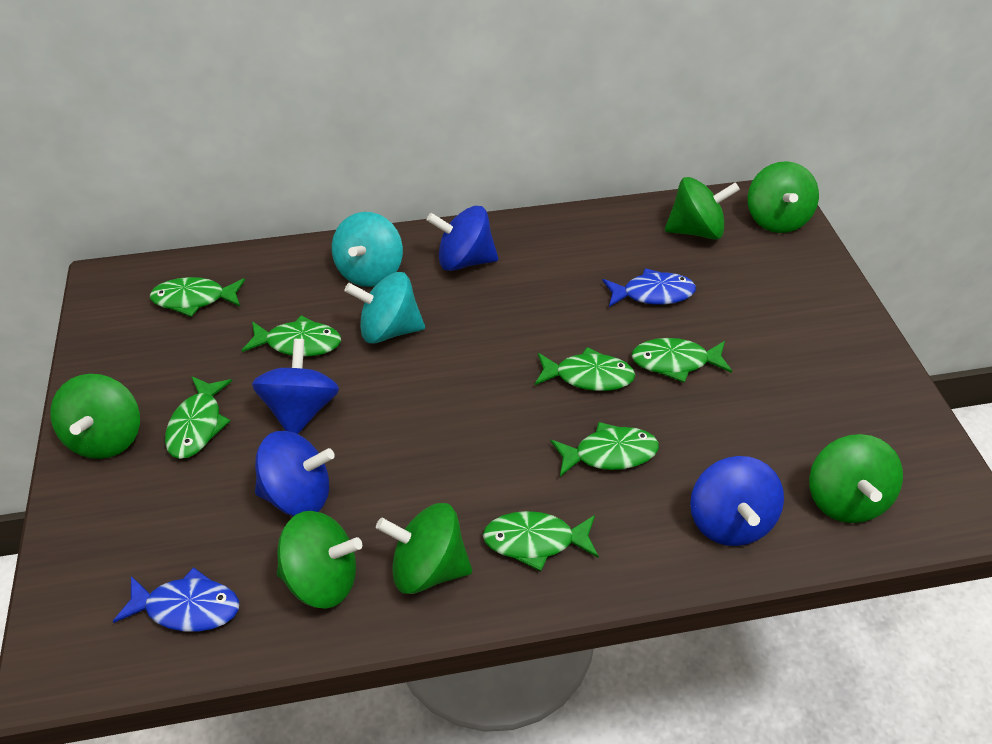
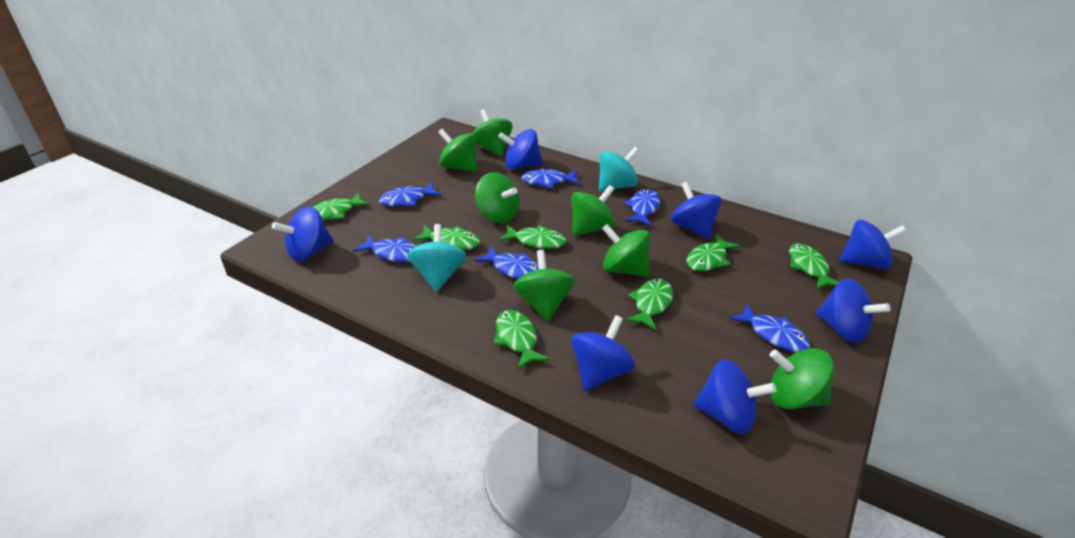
blue fish: 2 -> 6
blue spinning top: 4 -> 7
green spinning top: 6 -> 7

